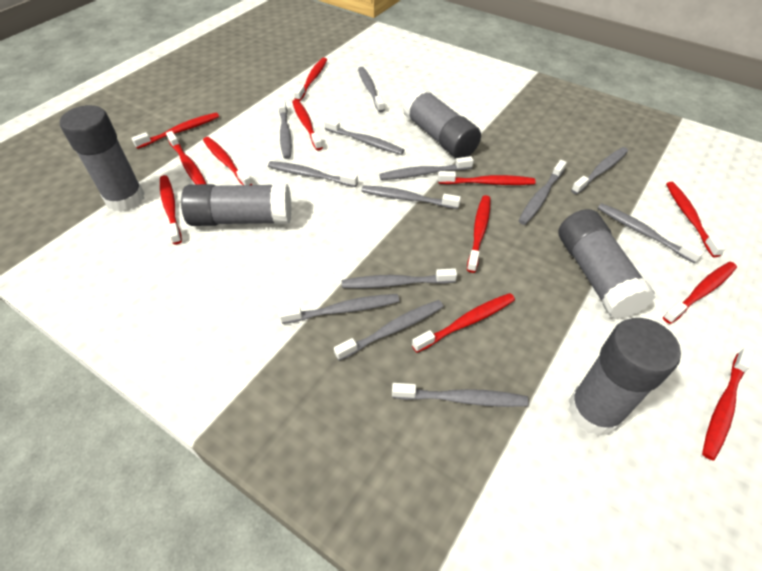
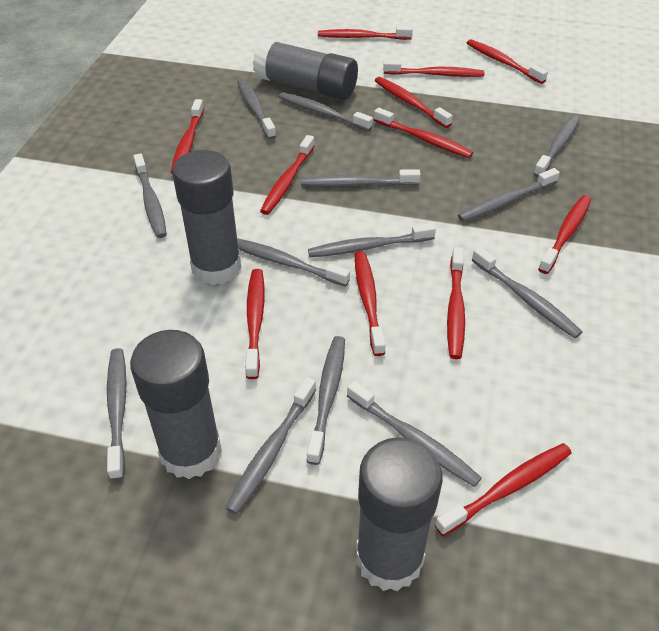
grey glue stick: 5 -> 4

